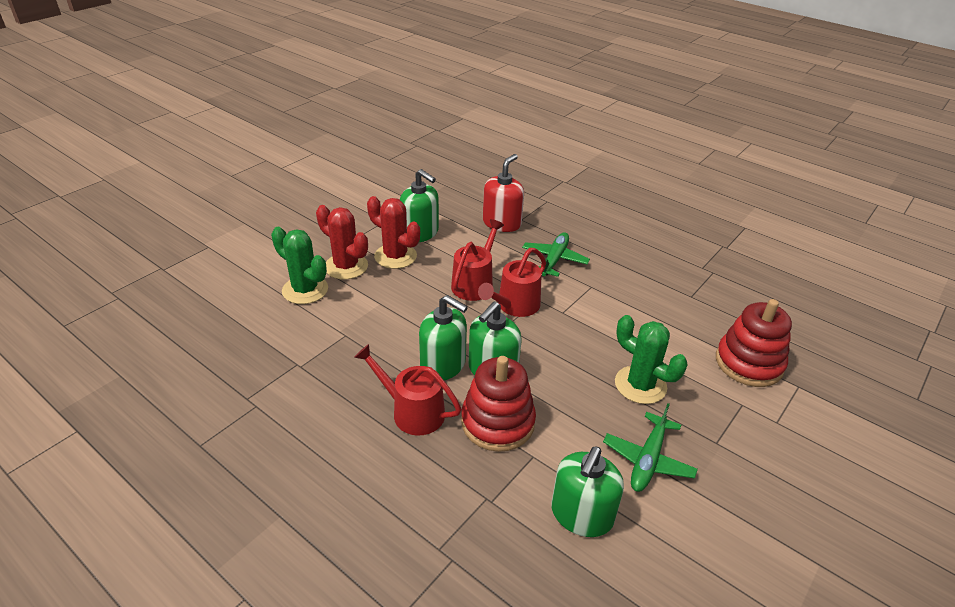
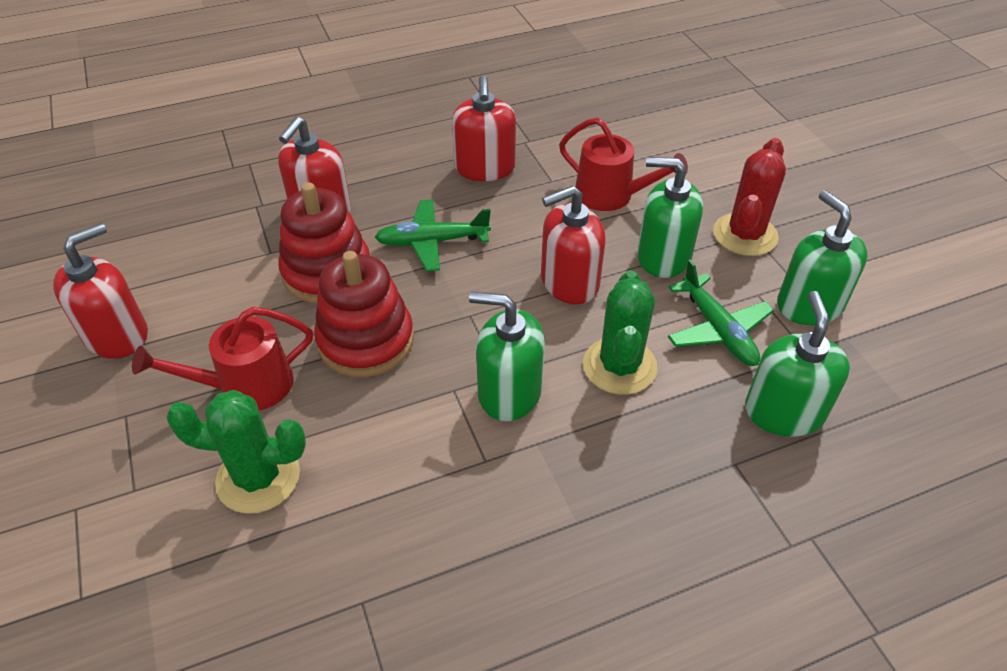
red cactus: 2 -> 1
red soap dispenser: 1 -> 4
red watering can: 3 -> 2

